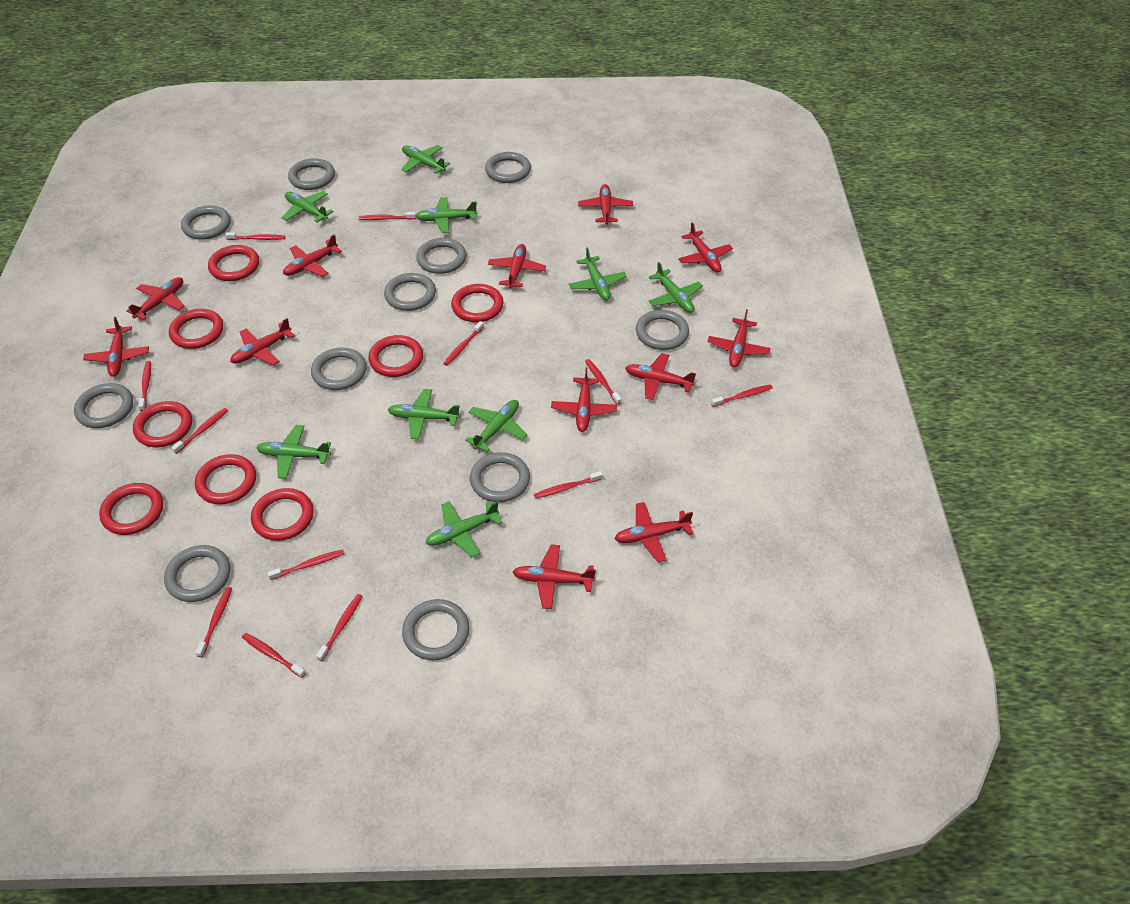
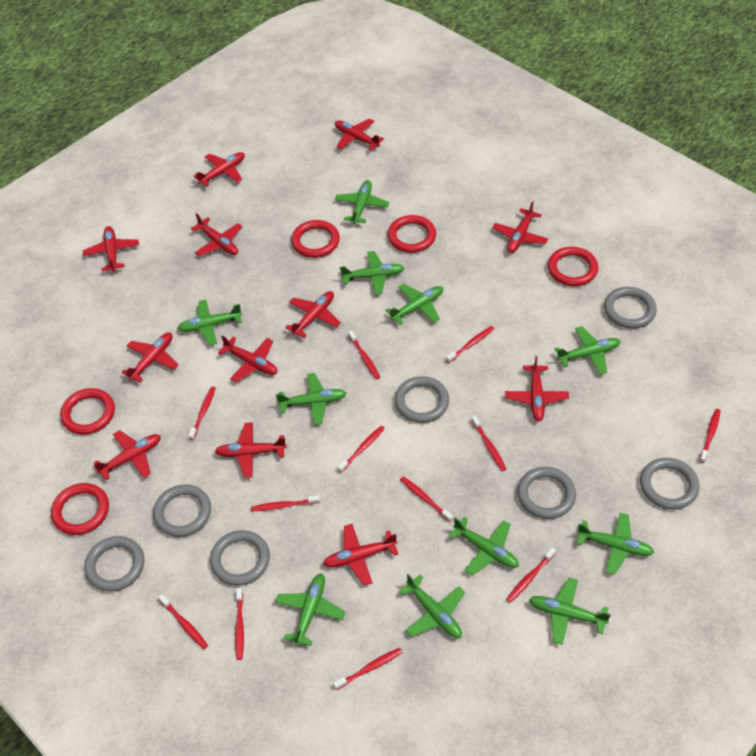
green plane: 9 -> 11
grey ring: 11 -> 7
red ring: 8 -> 5

